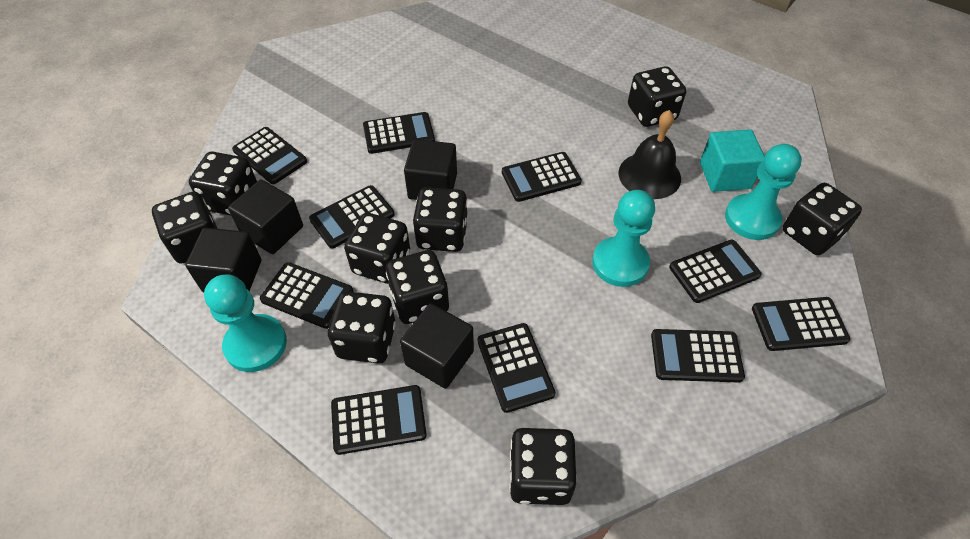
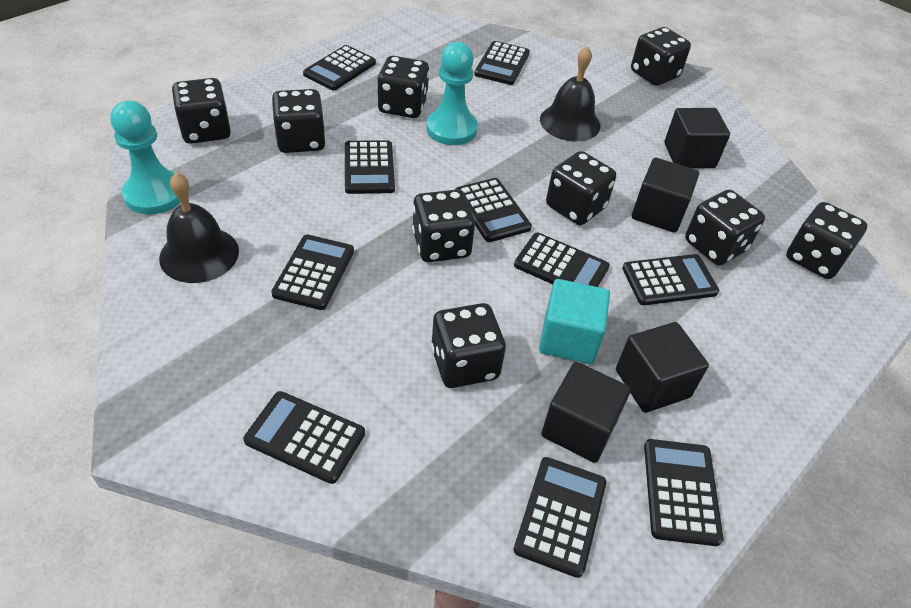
black bell: 1 -> 2
turquoise pawn: 3 -> 2

